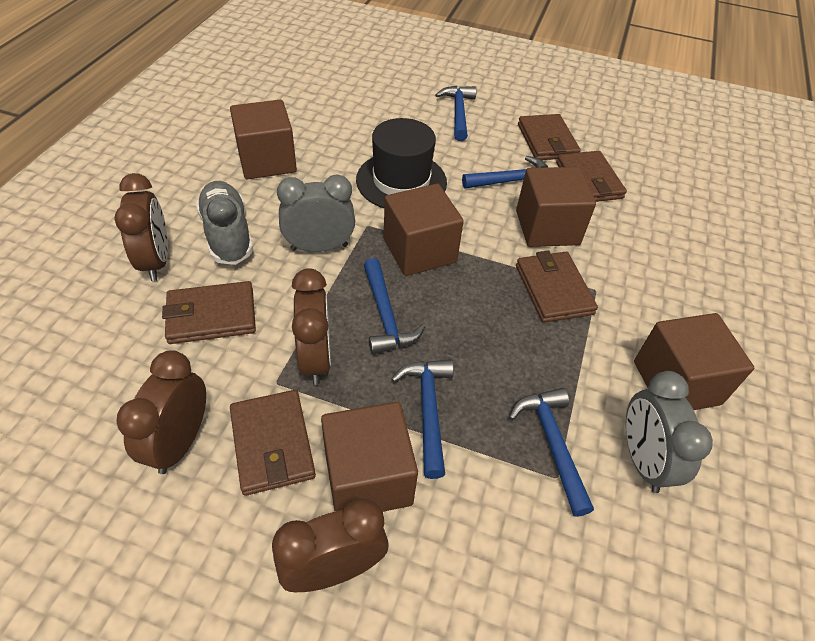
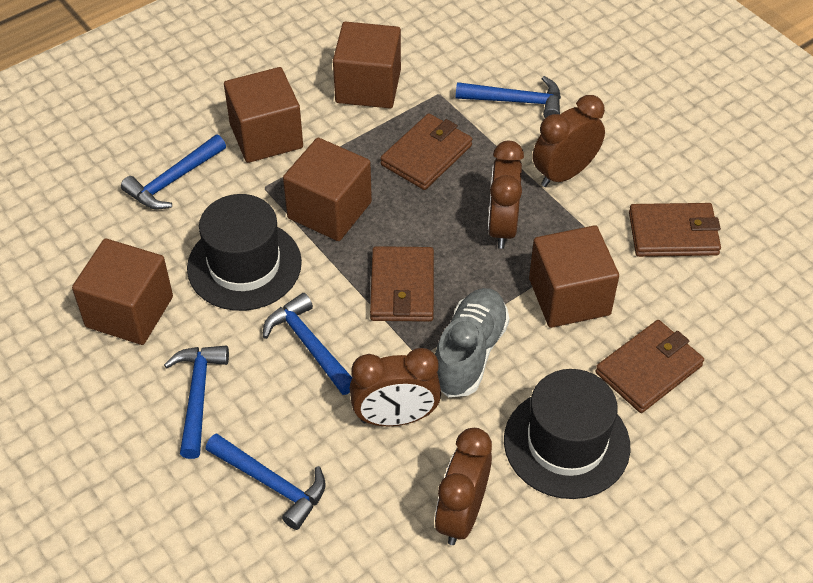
black hat: 1 -> 2
brown wallet: 5 -> 4
grey clock: 2 -> 0

